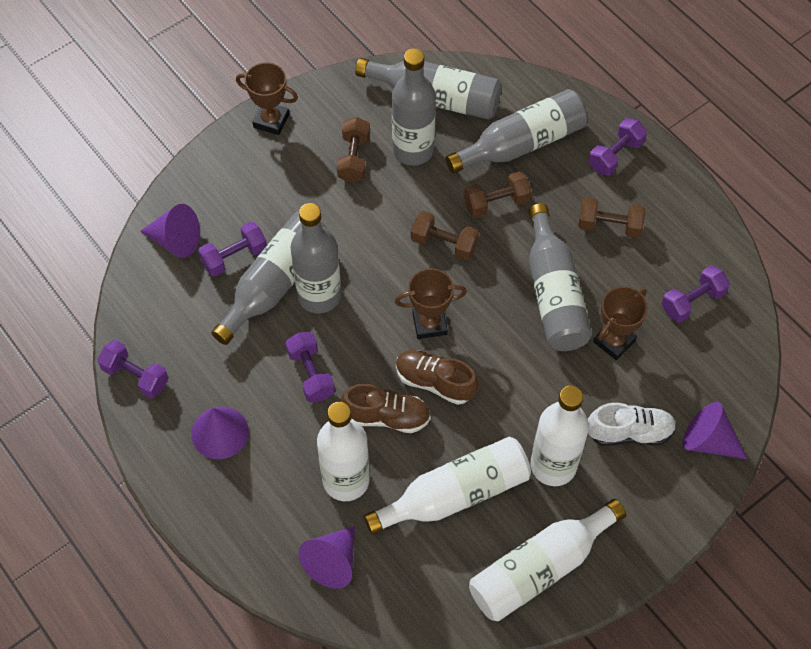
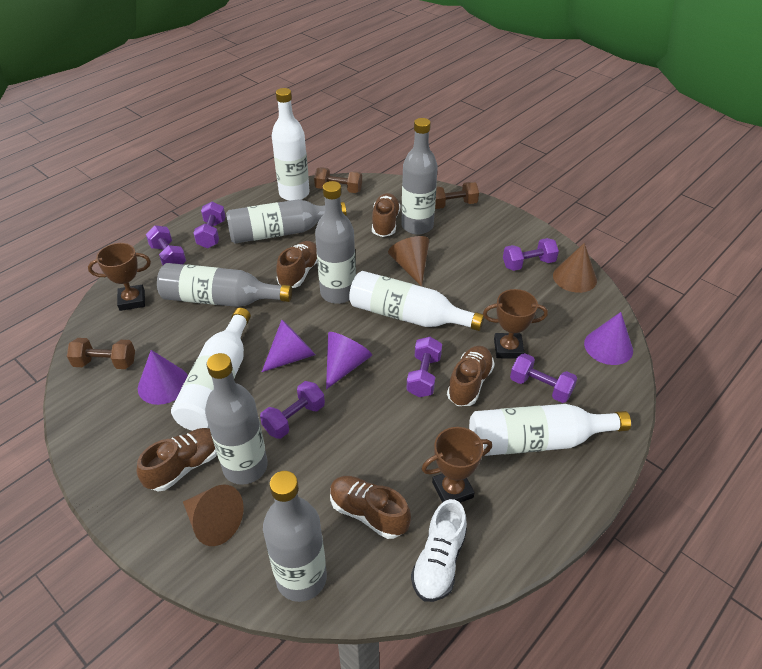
brown cone: 0 -> 3
brown dumbbell: 4 -> 3
brown shoe: 2 -> 5
purple dumbbell: 5 -> 6

